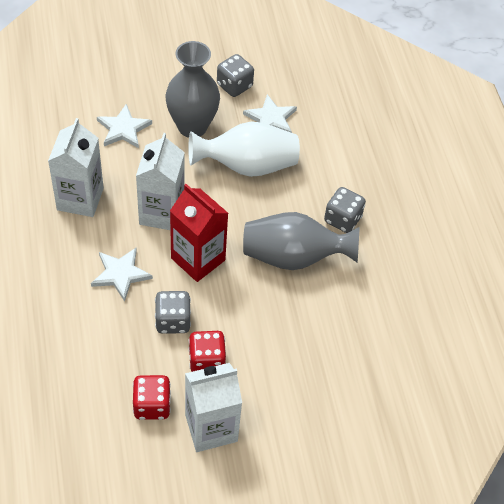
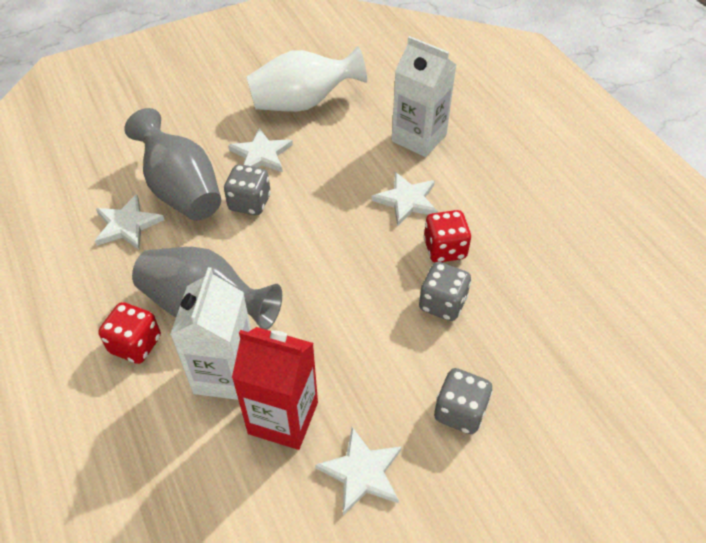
white carton: 3 -> 2
white star: 3 -> 4

